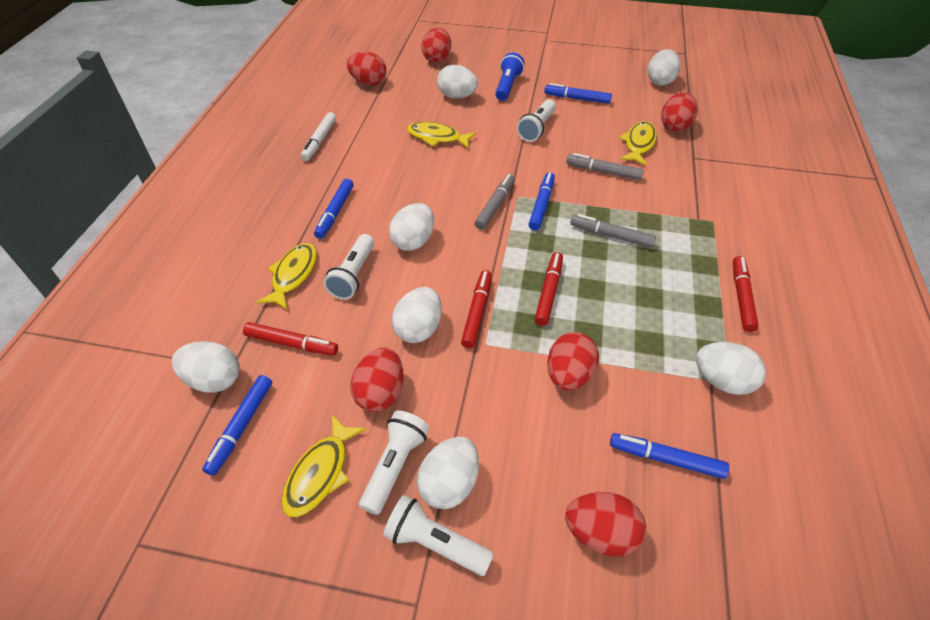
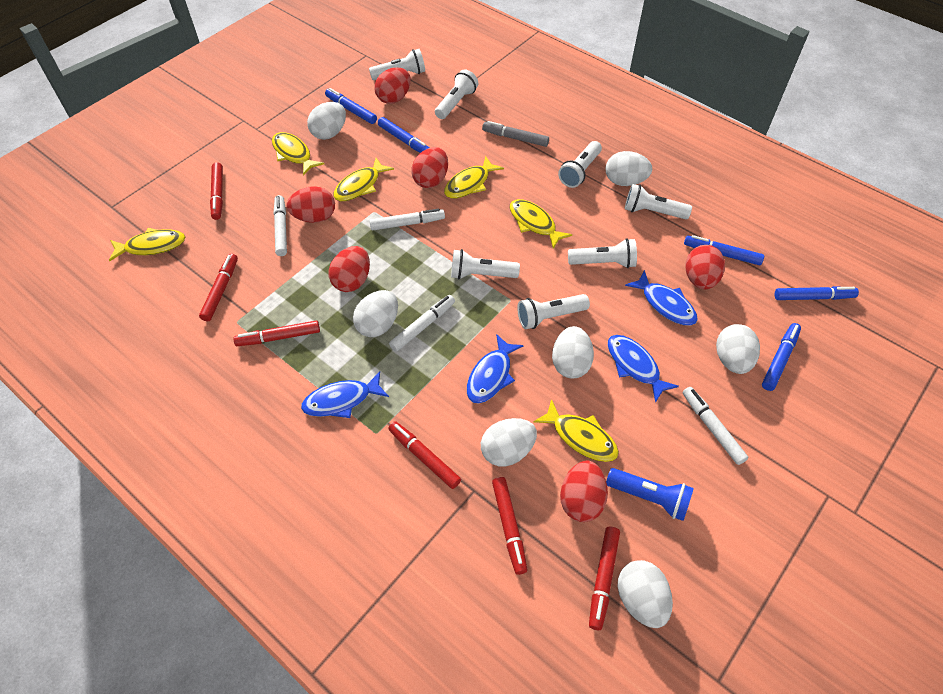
blue fish: 0 -> 4
grey marker: 3 -> 1
red marker: 4 -> 6
white flashlight: 4 -> 7
white marker: 1 -> 4
yellow fish: 4 -> 6

